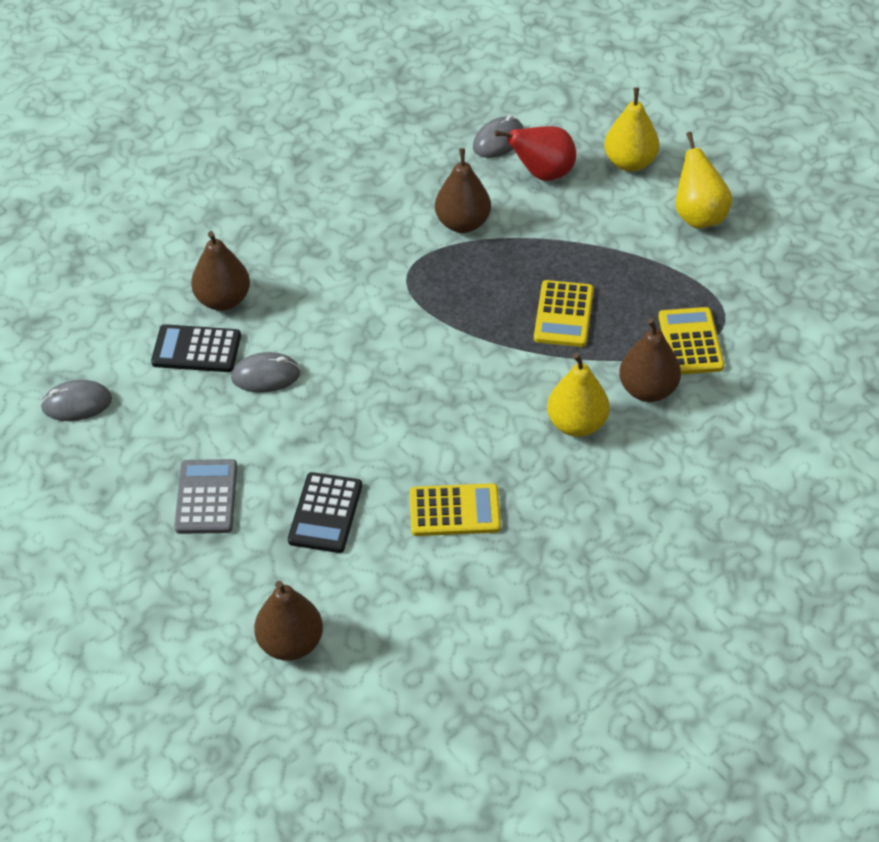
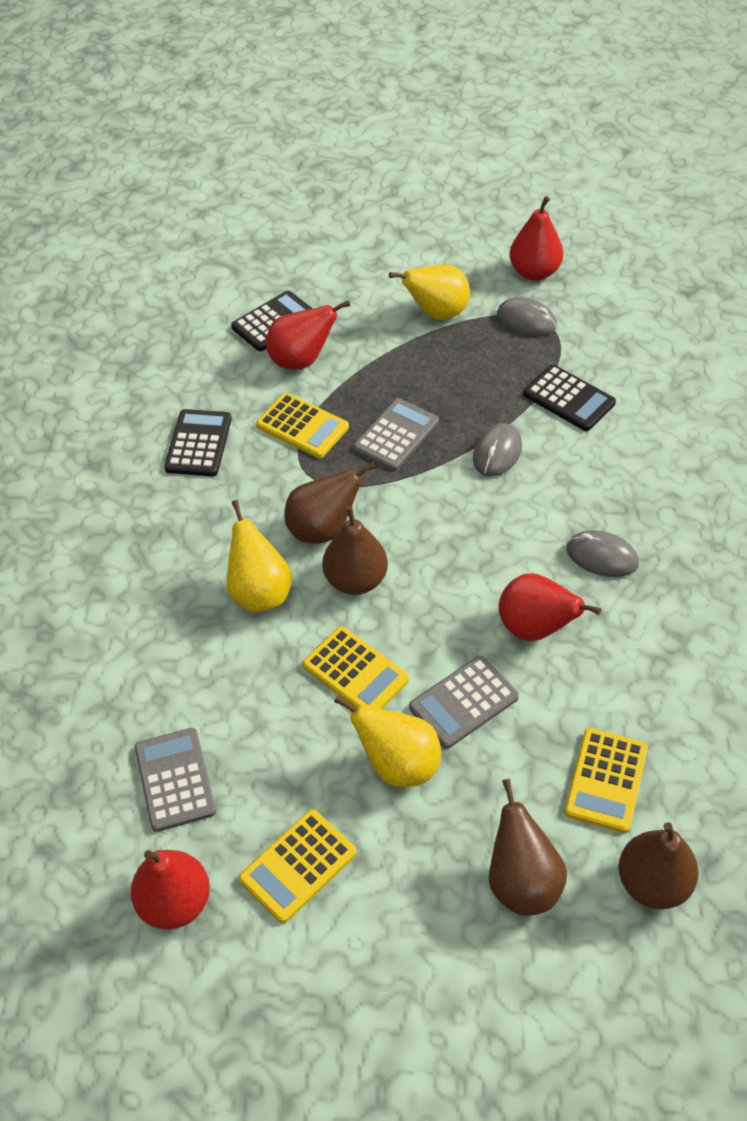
black calculator: 2 -> 3
grey calculator: 1 -> 3
red pear: 1 -> 4
yellow calculator: 3 -> 4

